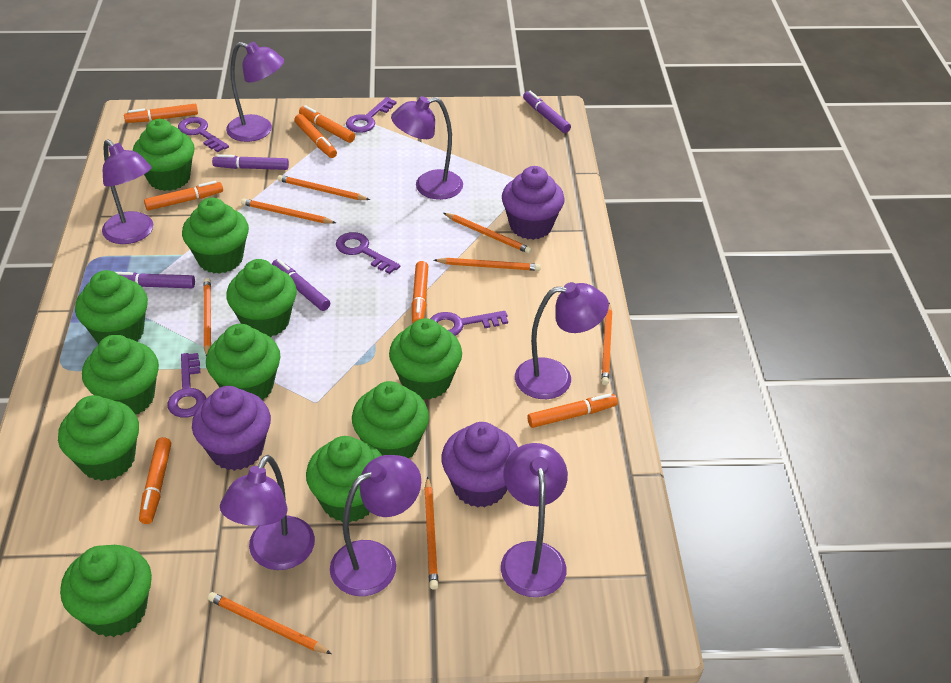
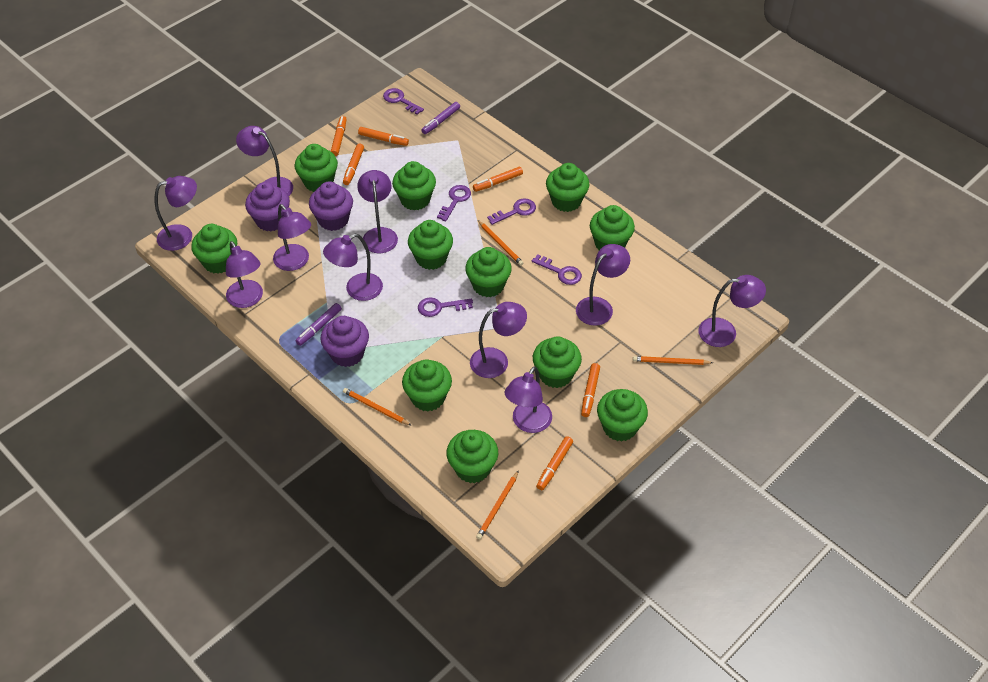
orange marker: 7 -> 6
orange pencil: 8 -> 4
purple lamp: 7 -> 10
purple marker: 4 -> 2

